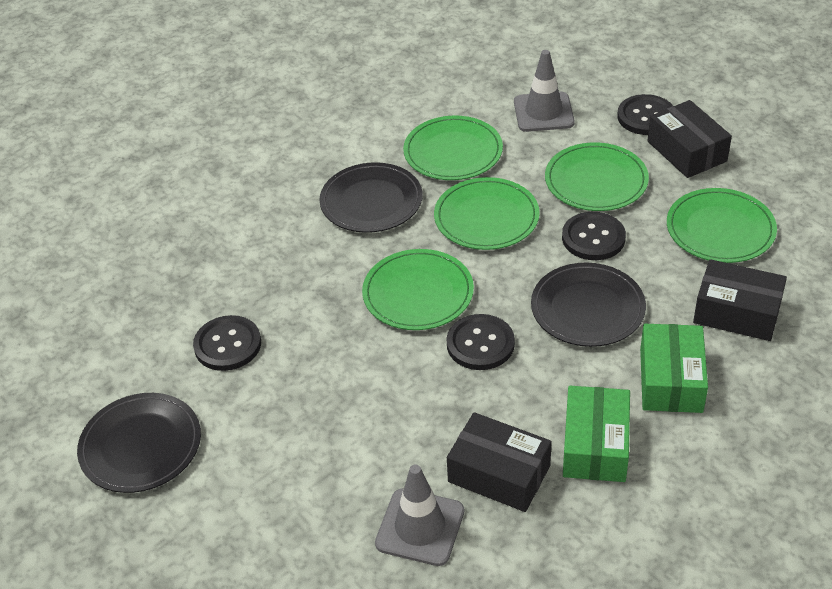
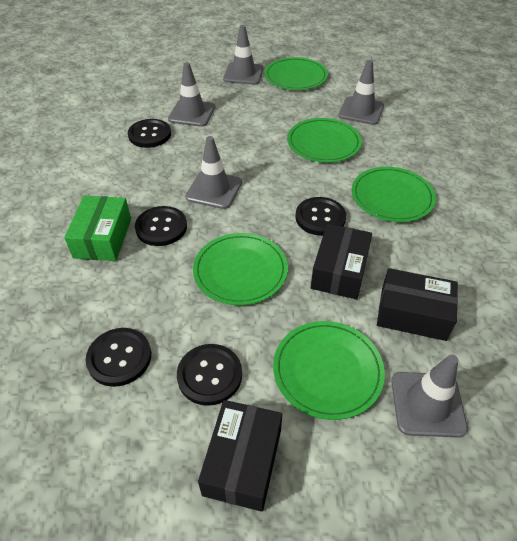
black button: 4 -> 5
black plate: 3 -> 0
green box: 2 -> 1
grey traffic cone: 2 -> 5

